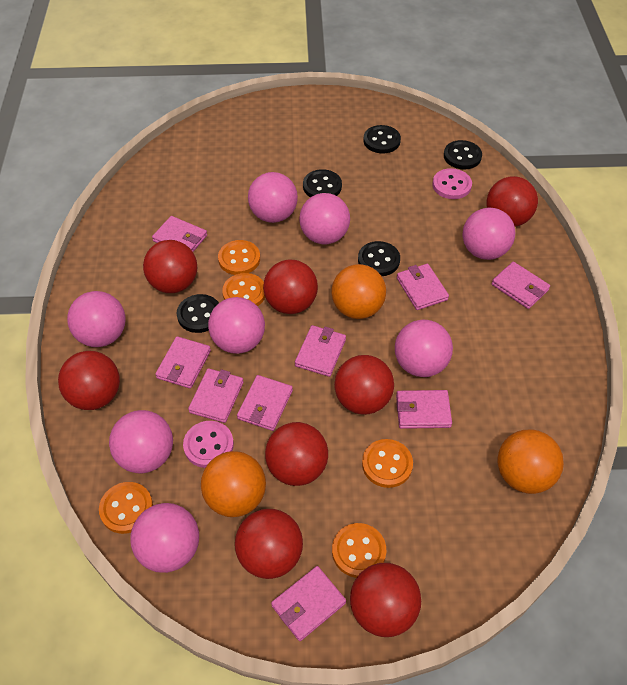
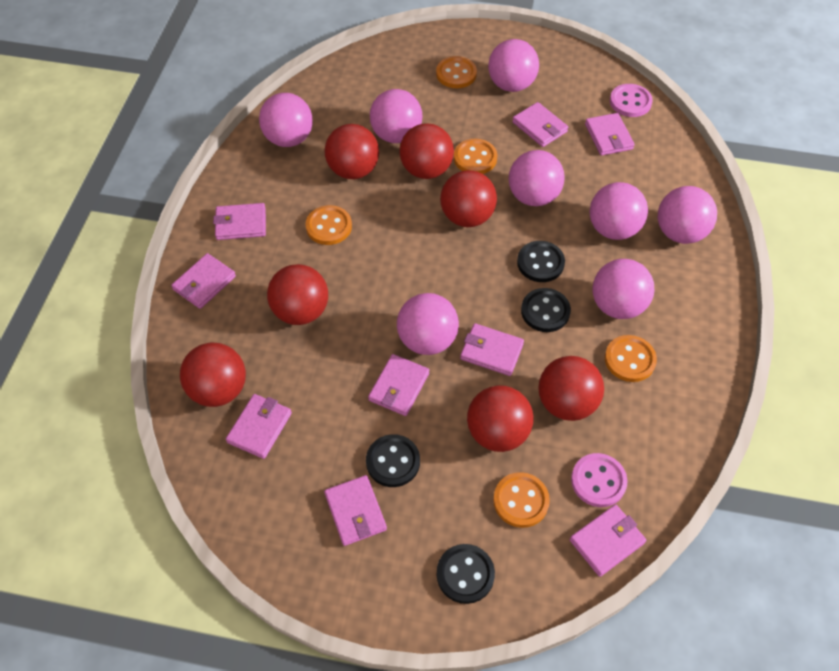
black button: 5 -> 4
orange ball: 3 -> 0
red ball: 8 -> 7

